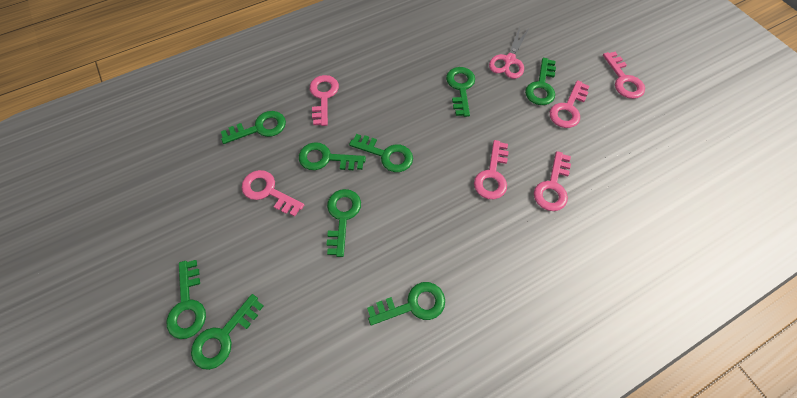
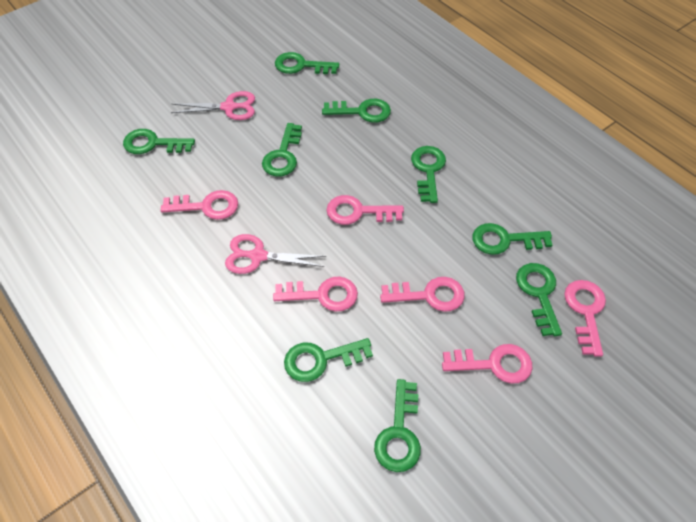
pink scissors: 1 -> 2

